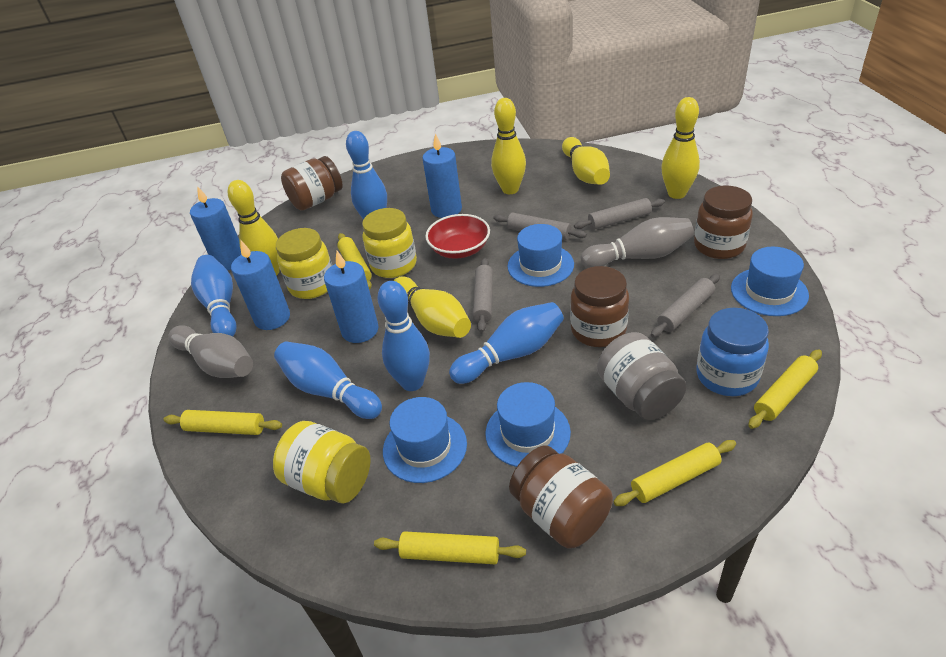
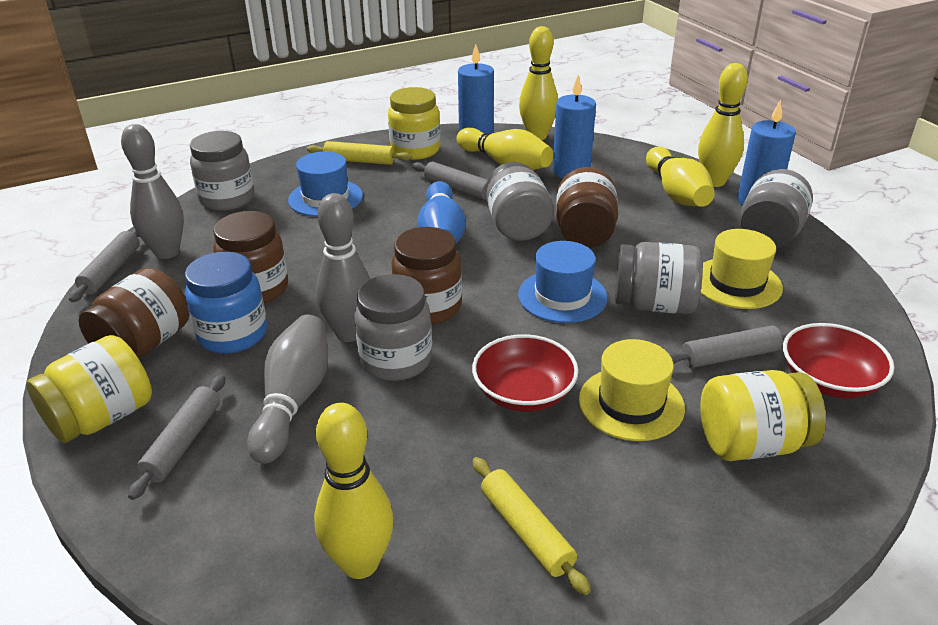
blue bowling pin: 5 -> 1
blue candle: 4 -> 3
blue hat: 4 -> 2
grey bowling pin: 2 -> 3
grey jar: 1 -> 5
red bowl: 1 -> 2
yellow hat: 0 -> 2
yellow rolling pin: 5 -> 2

